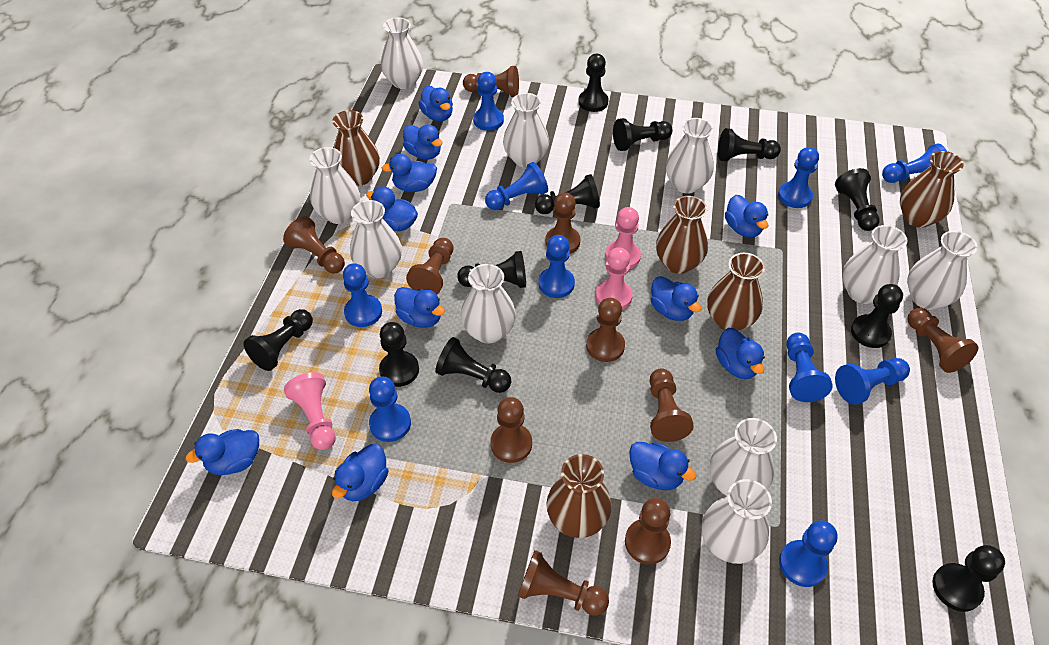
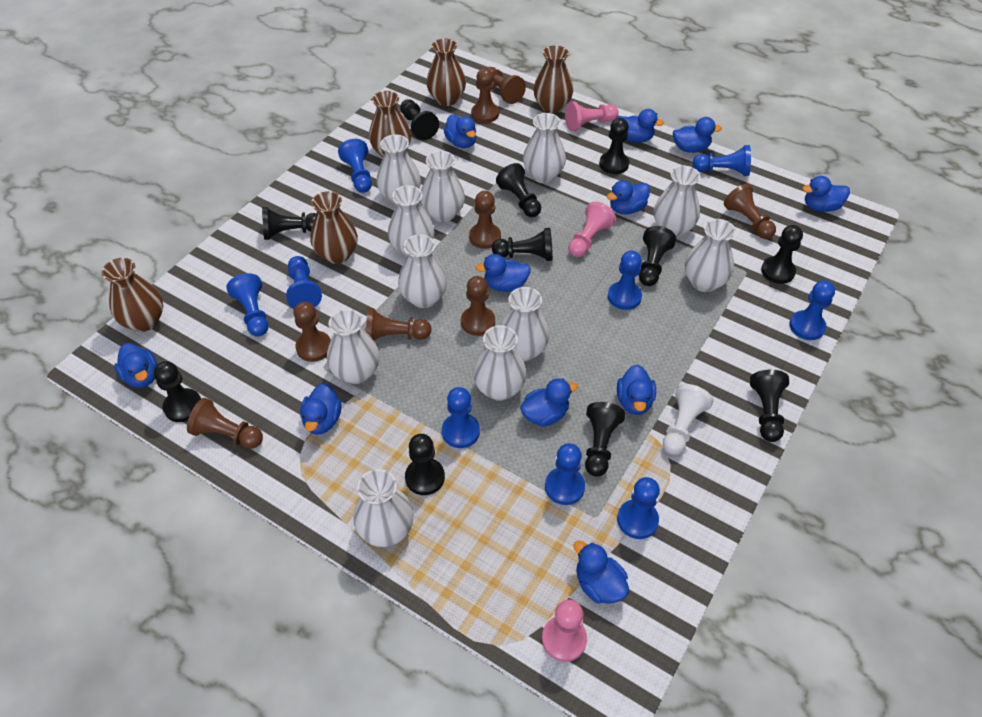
blue pawn: 10 -> 9
brown pawn: 10 -> 8
white pawn: 0 -> 1
white vase: 10 -> 11

